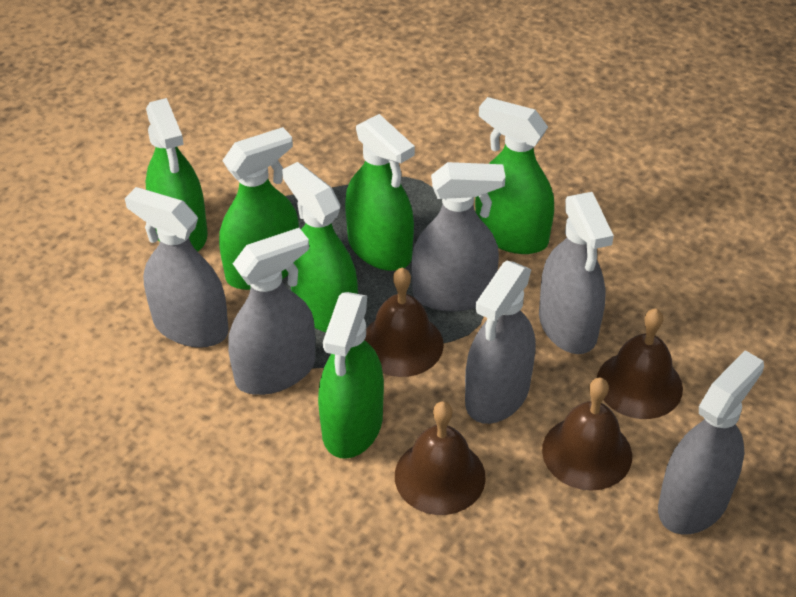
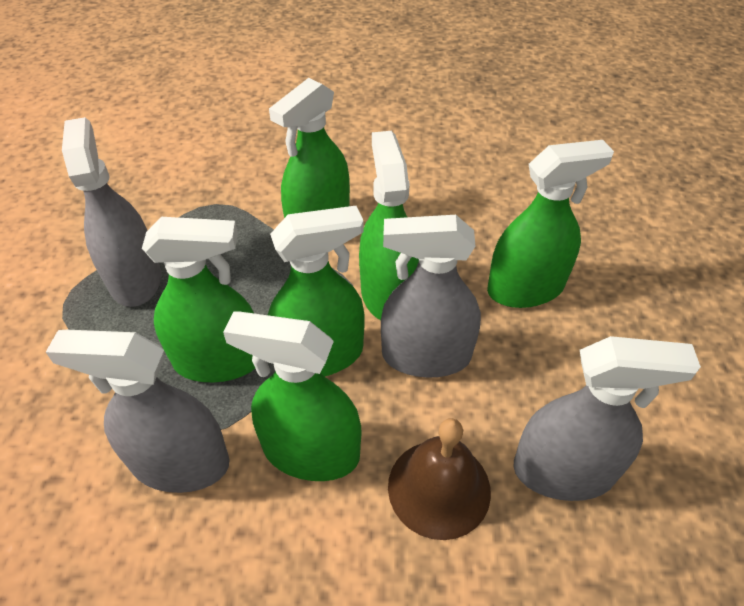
brown bell: 4 -> 1
grey spray bottle: 6 -> 4

